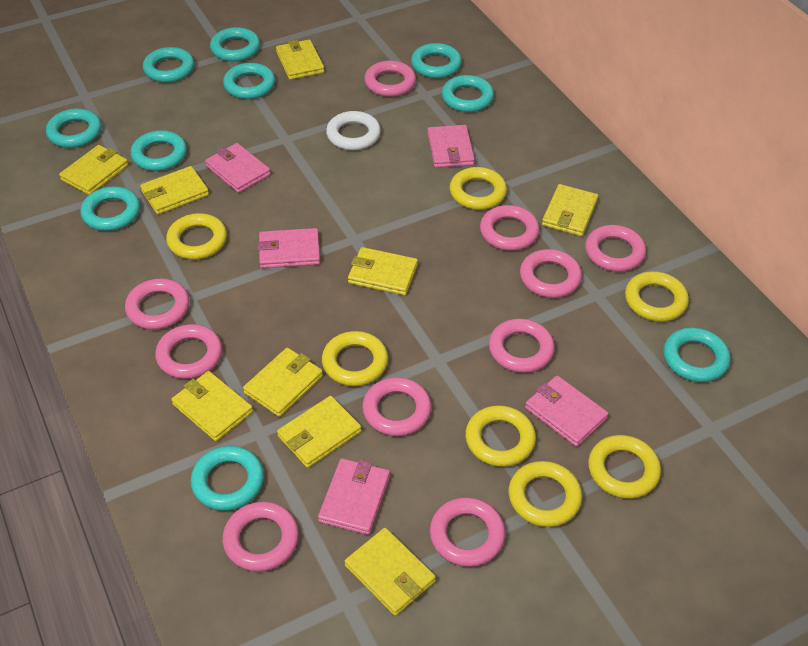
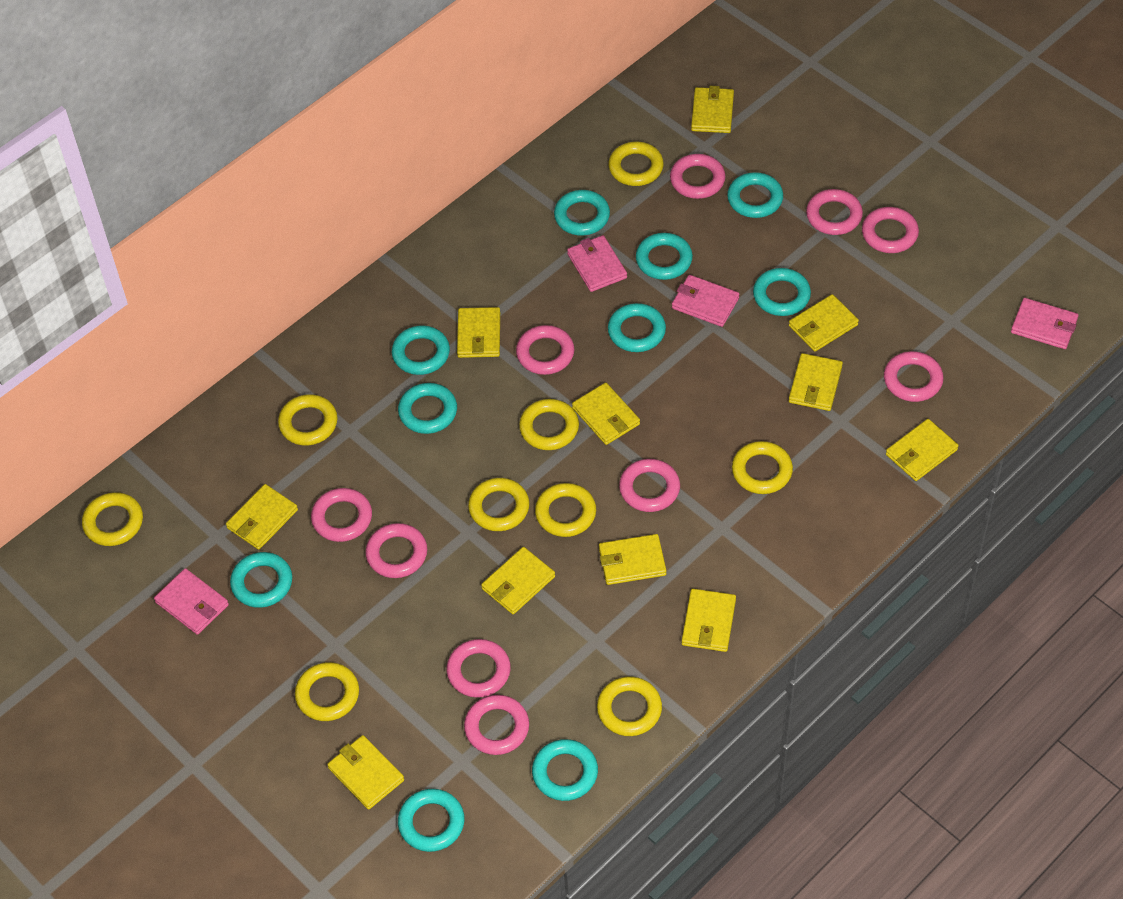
pink wallet: 5 -> 4
white ring: 1 -> 0
yellow ring: 7 -> 9
yellow wallet: 9 -> 11

